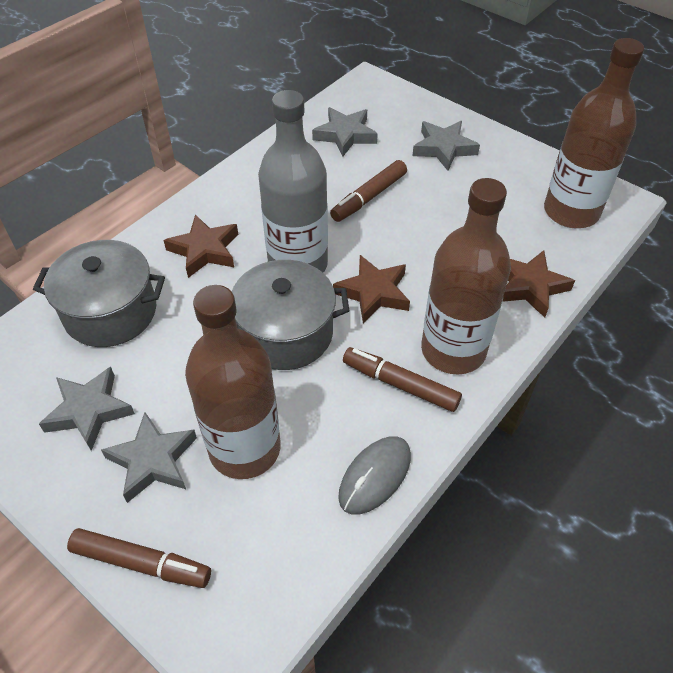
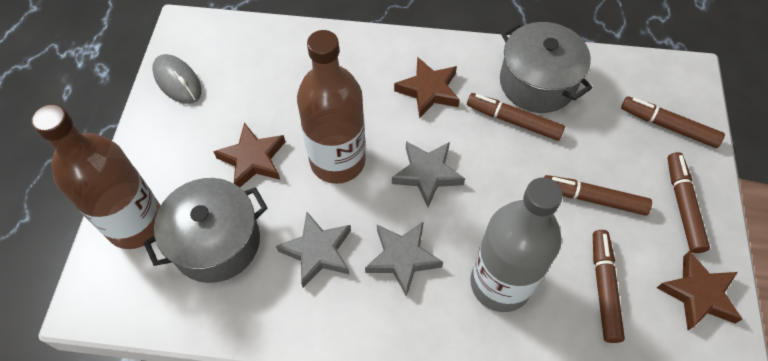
brown bottle: 3 -> 2
brown marker: 3 -> 5
grey star: 4 -> 3

